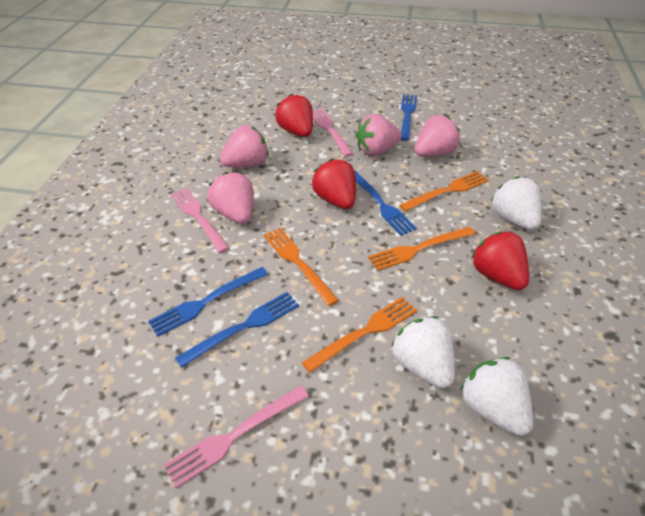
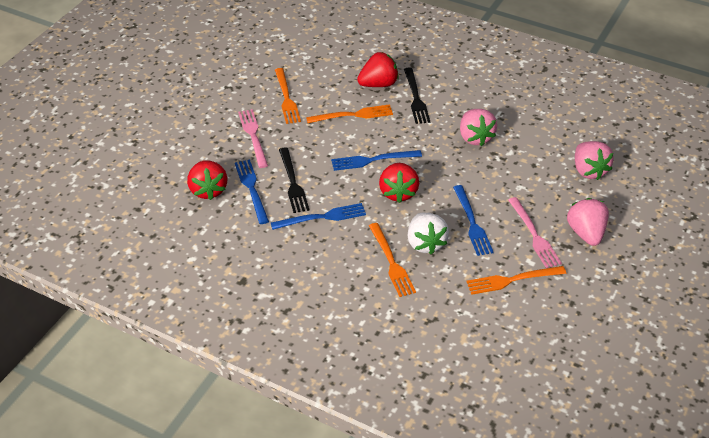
black fork: 0 -> 2
pink fork: 3 -> 2
pink strawberry: 4 -> 3
white strawberry: 3 -> 1

